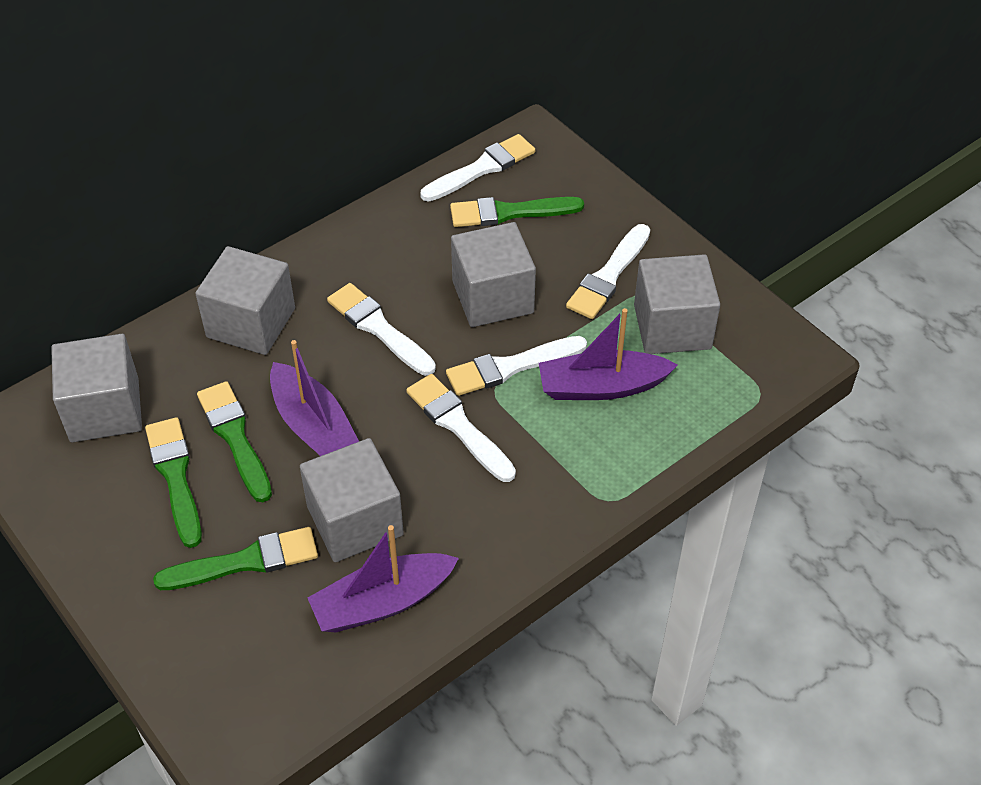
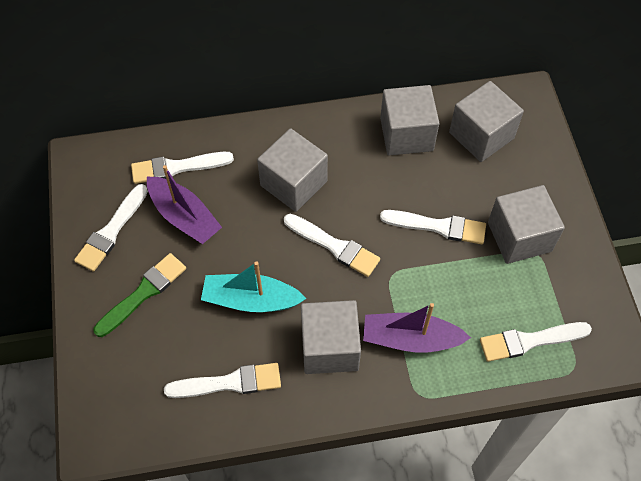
green brush: 4 -> 1
purple boat: 3 -> 2
turquoise boat: 0 -> 1
white brush: 5 -> 6

